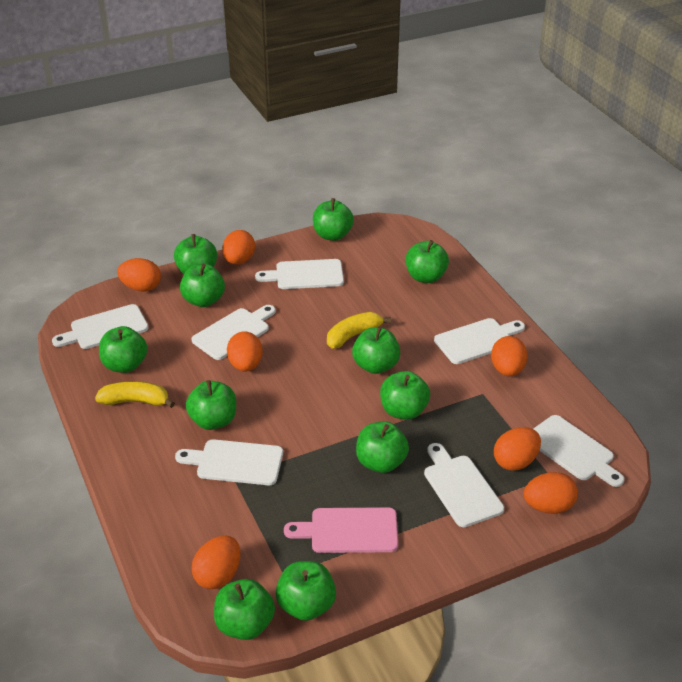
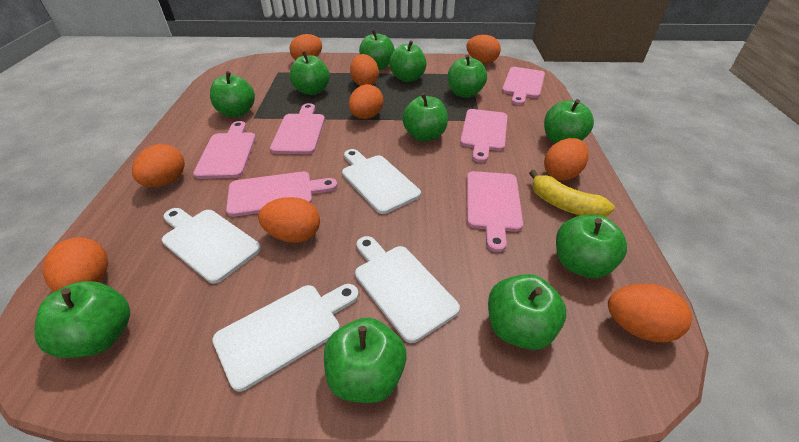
orange egg: 7 -> 9
pink cutting board: 1 -> 6
white cutting board: 7 -> 4
yellow banana: 2 -> 1

